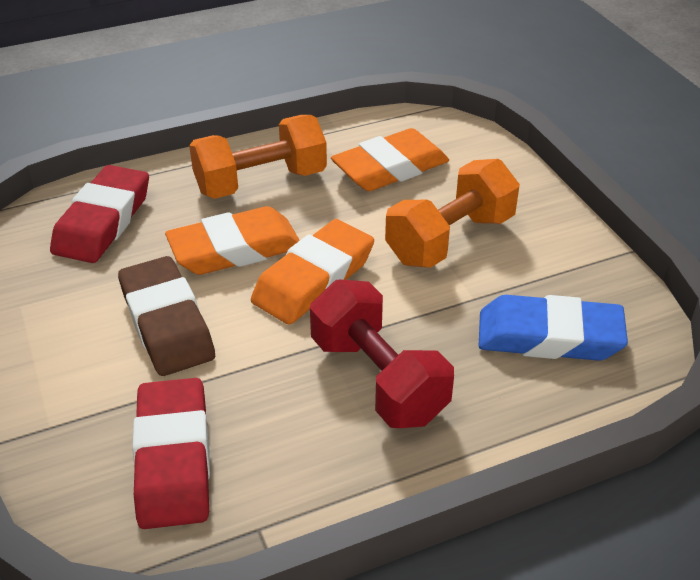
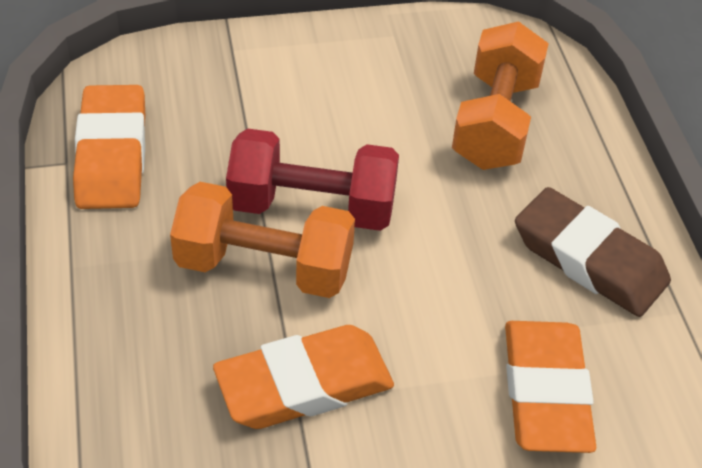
blue eraser: 1 -> 0
red eraser: 2 -> 0

